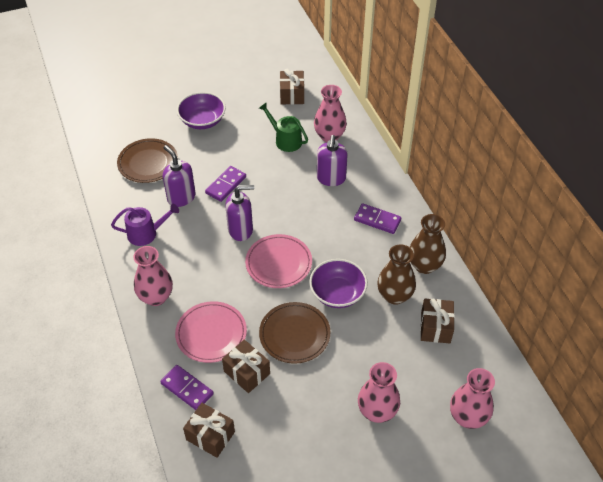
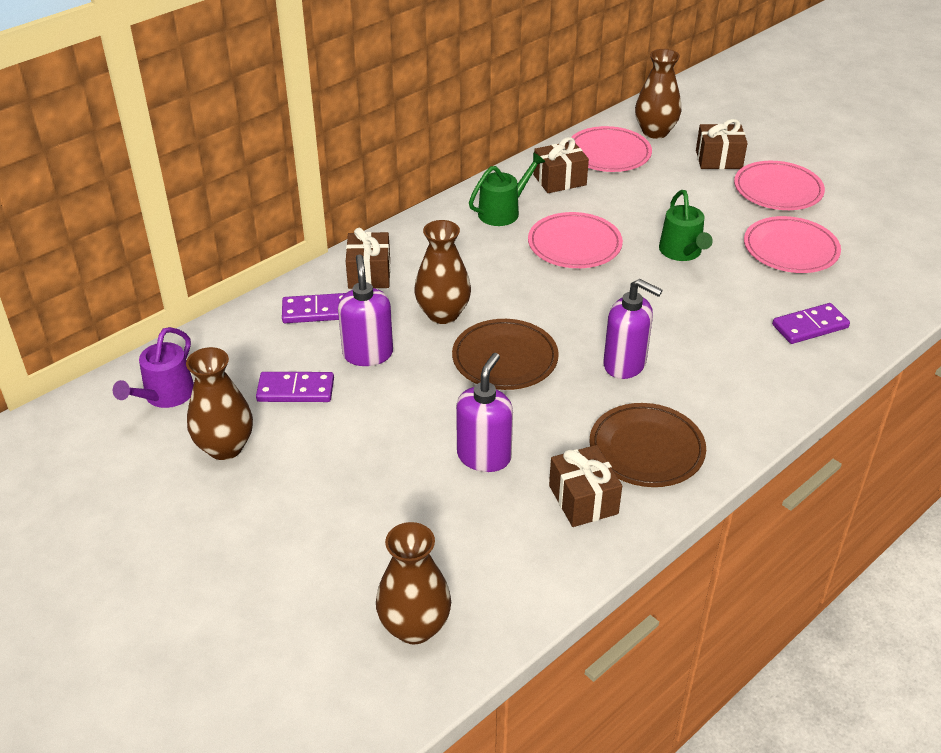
brown vase: 2 -> 4
green watering can: 1 -> 2
pink plate: 2 -> 4
pink vase: 4 -> 0
purple bowl: 2 -> 0

